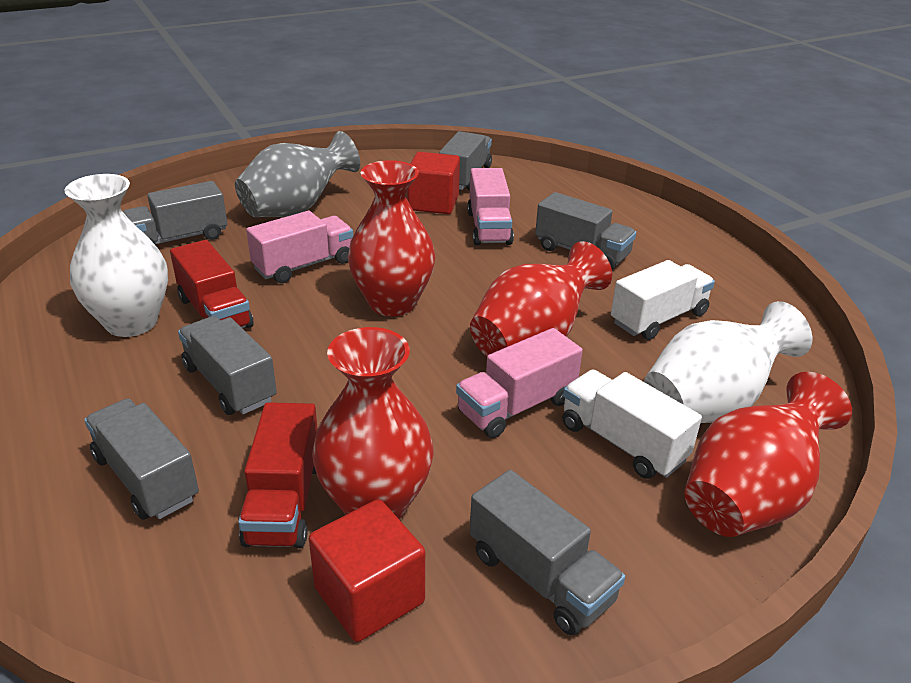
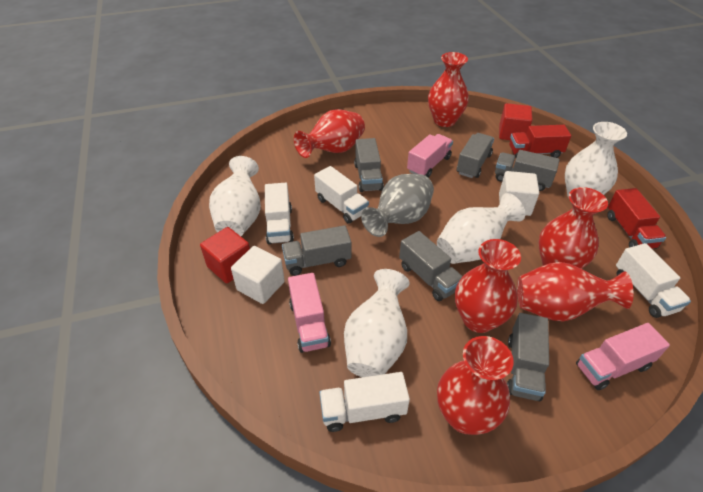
red vase: 4 -> 6
white cube: 0 -> 2
white truck: 2 -> 4
white vase: 2 -> 4

